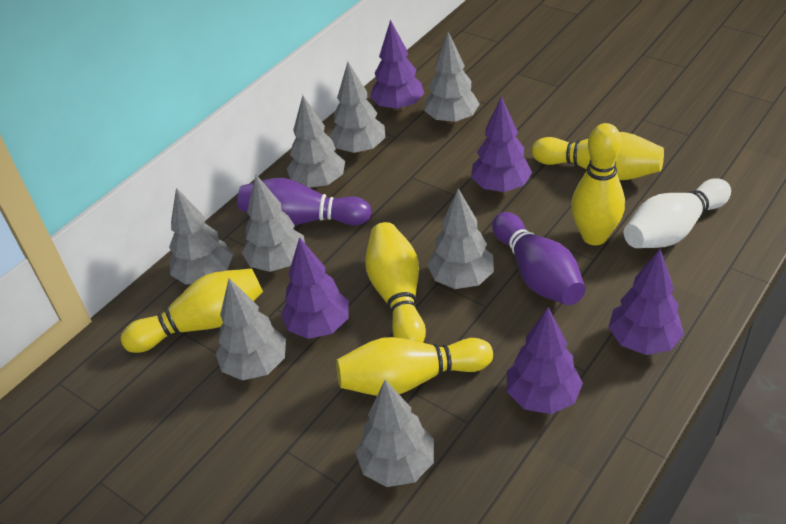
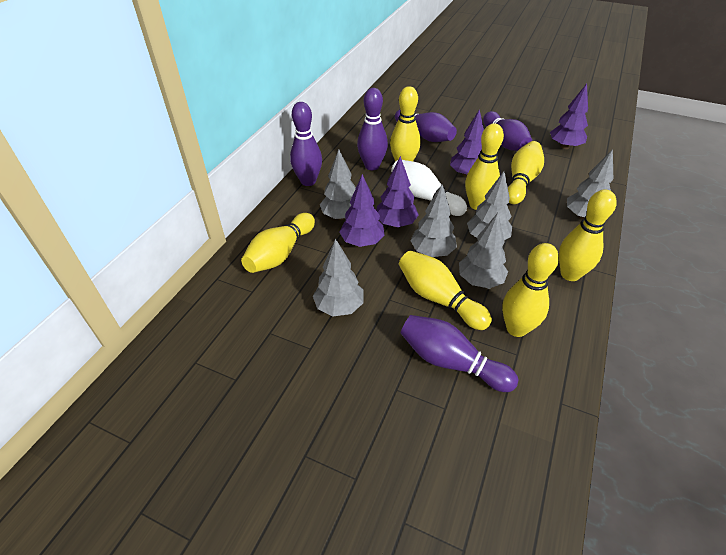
grey tree: 8 -> 6
purple bowling pin: 2 -> 5
purple tree: 5 -> 4
yellow bowling pin: 5 -> 7

